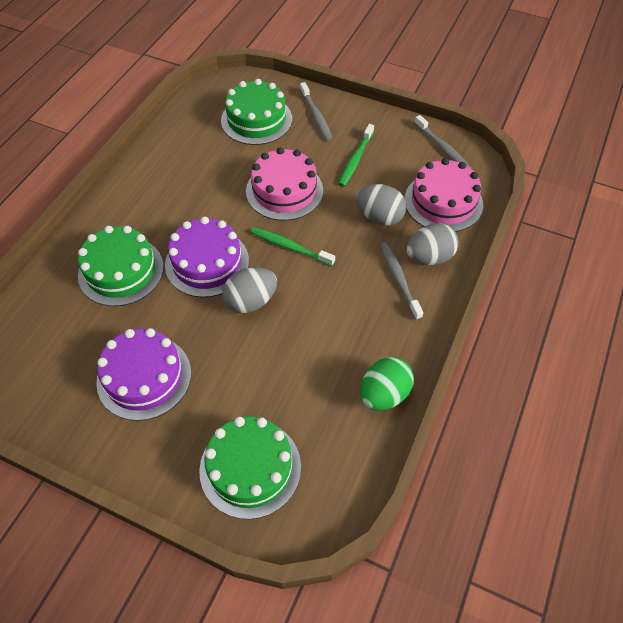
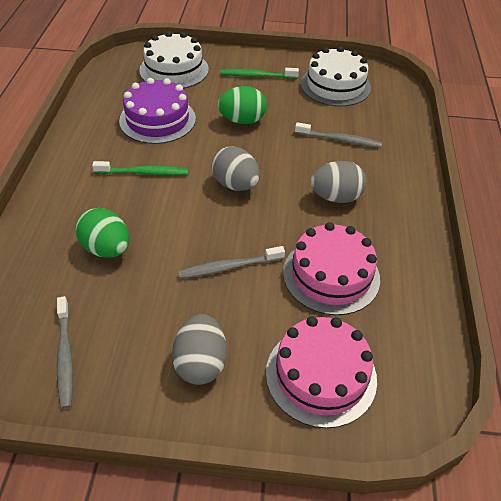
green cake: 3 -> 0
green egg: 1 -> 2
purple cake: 2 -> 1
white cake: 0 -> 2

